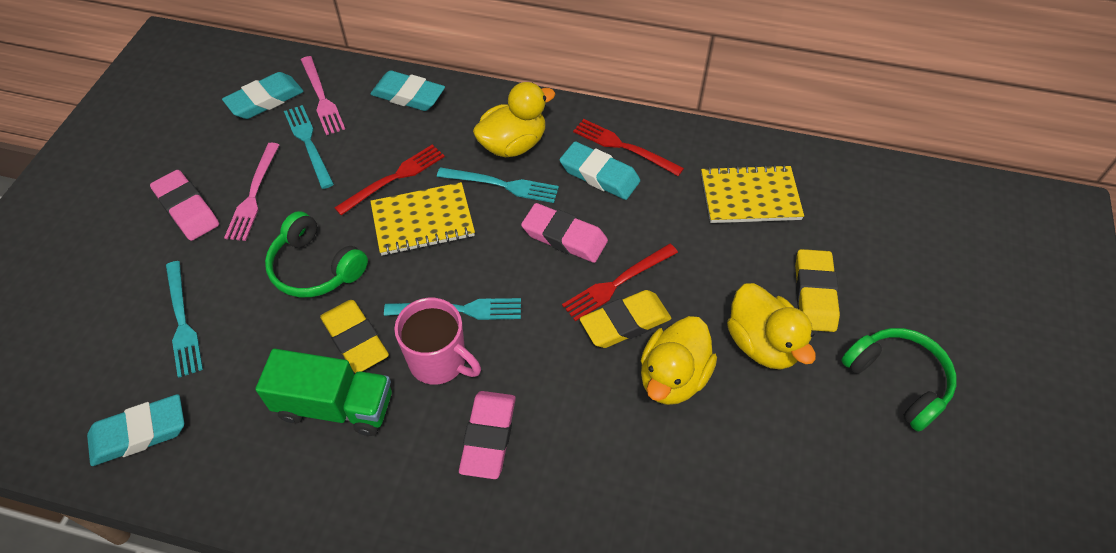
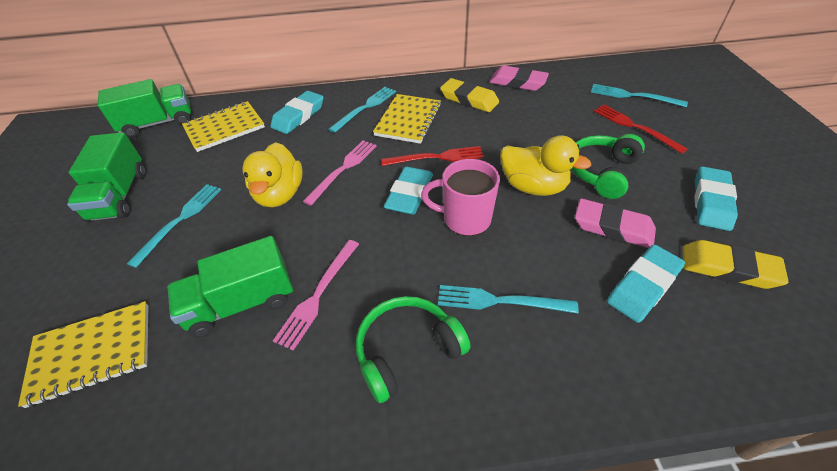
green truck: 1 -> 3
pink eraser: 3 -> 2
red fork: 3 -> 2
yellow duck: 3 -> 2
yellow eraser: 3 -> 2
yellow notebook: 2 -> 3

